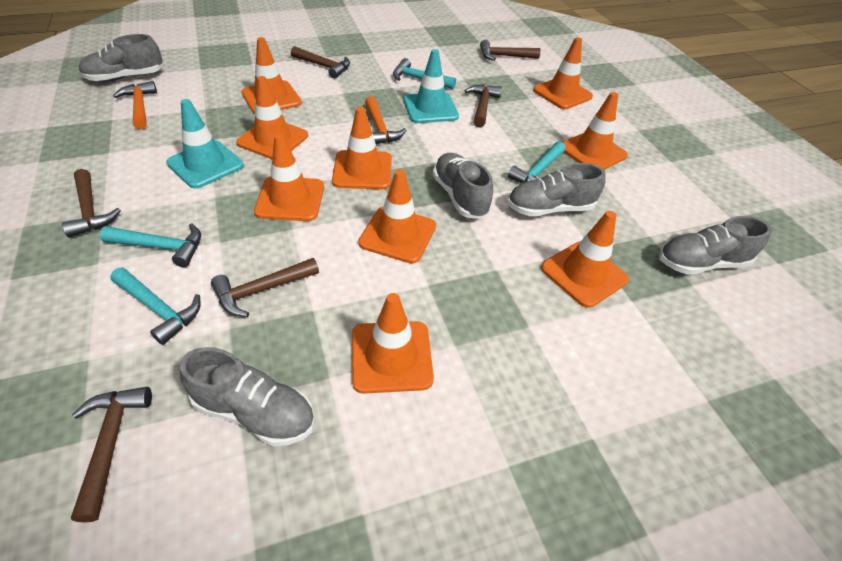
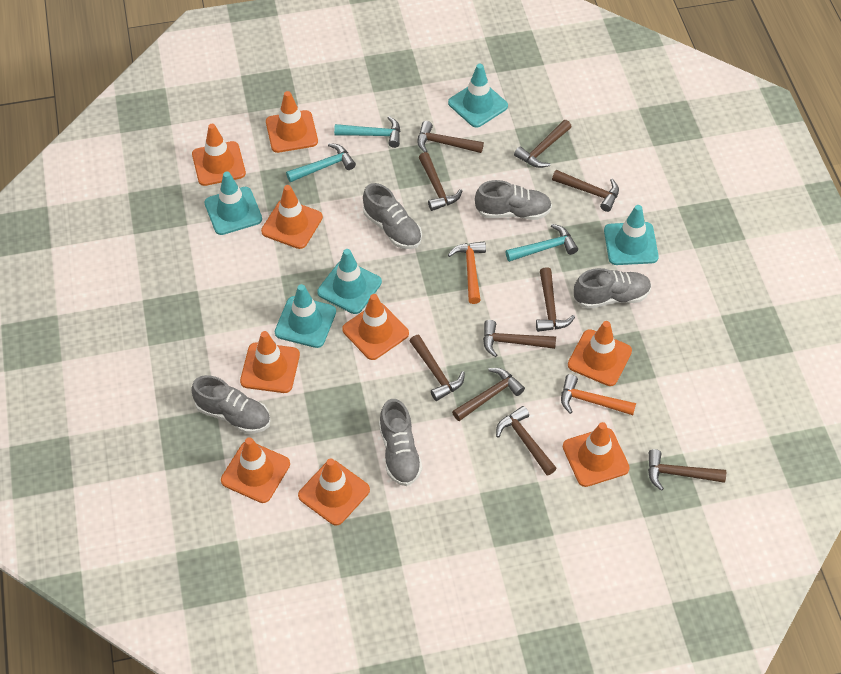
brown hammer: 6 -> 10
turquoise hammer: 4 -> 3
turquoise traffic cone: 2 -> 5

